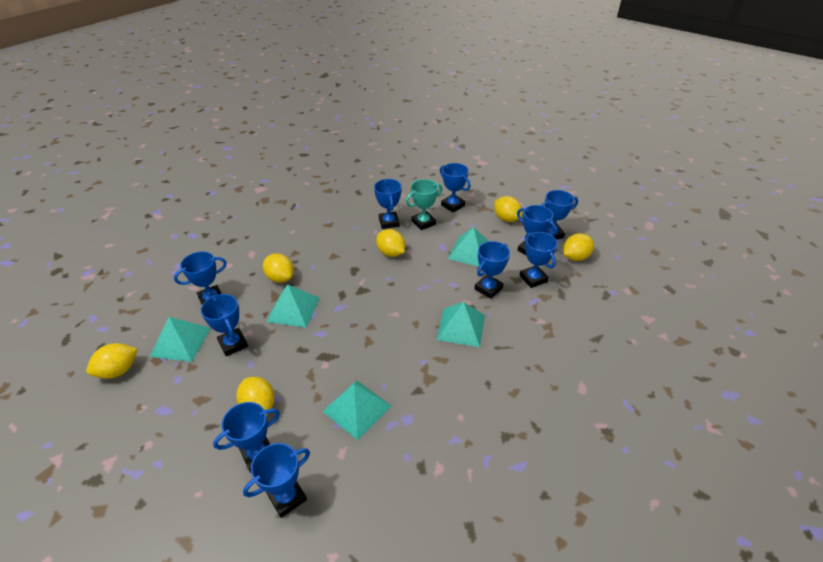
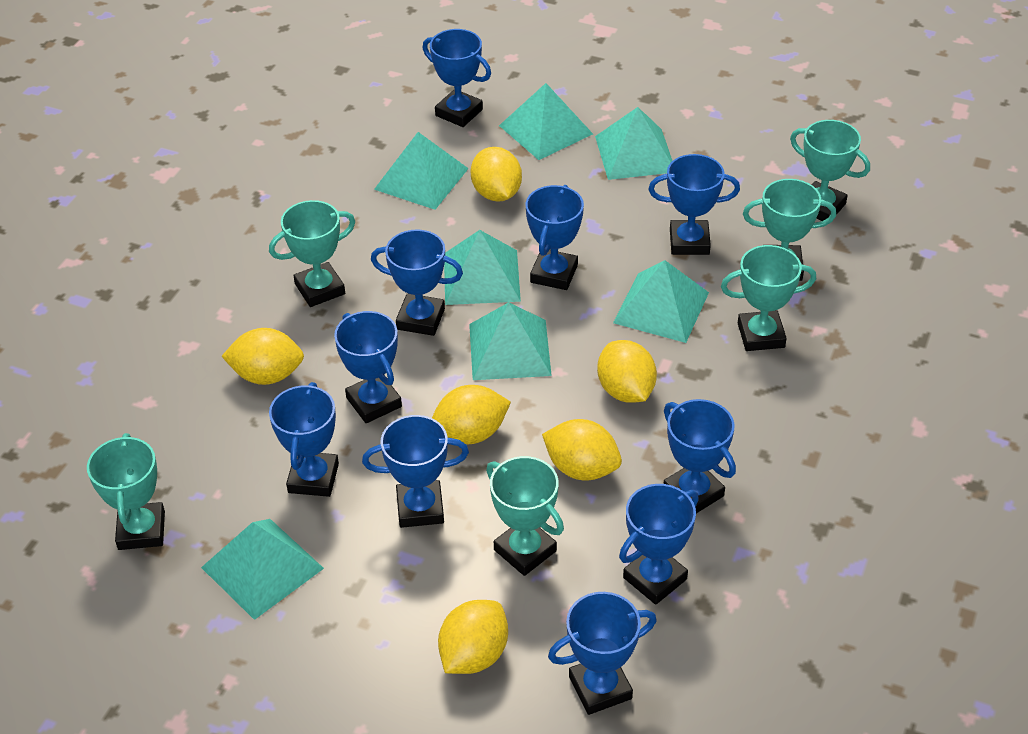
turquoise pyramid: 5 -> 7
turquoise trophy: 1 -> 6

